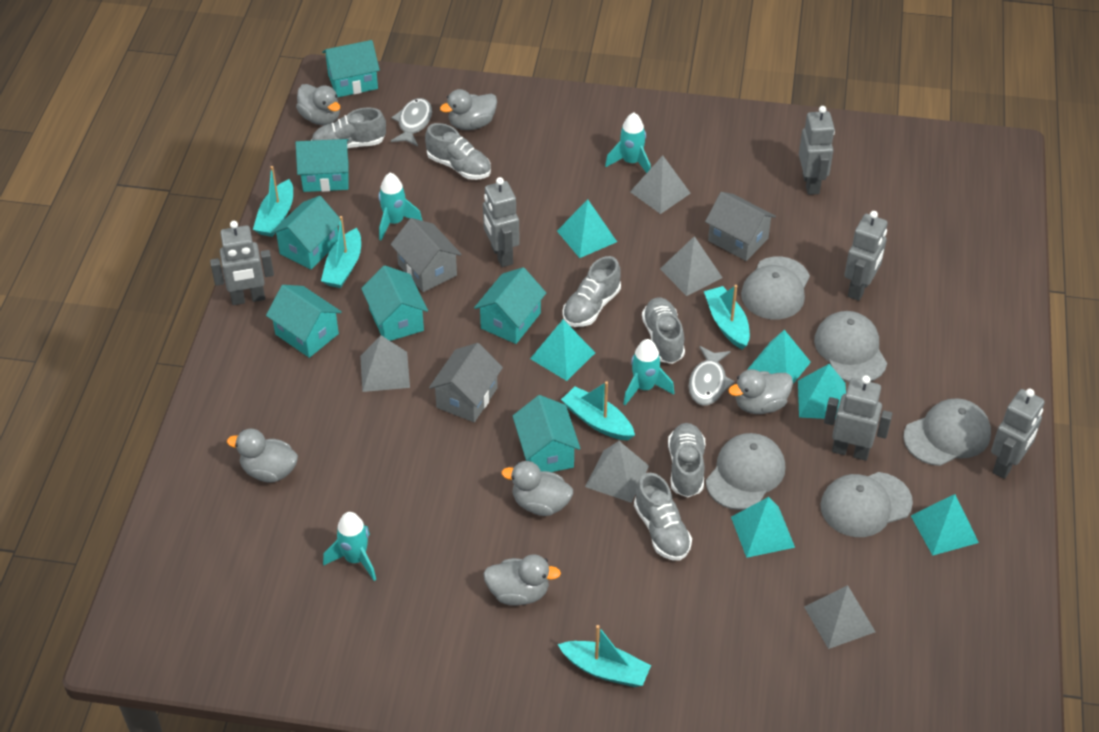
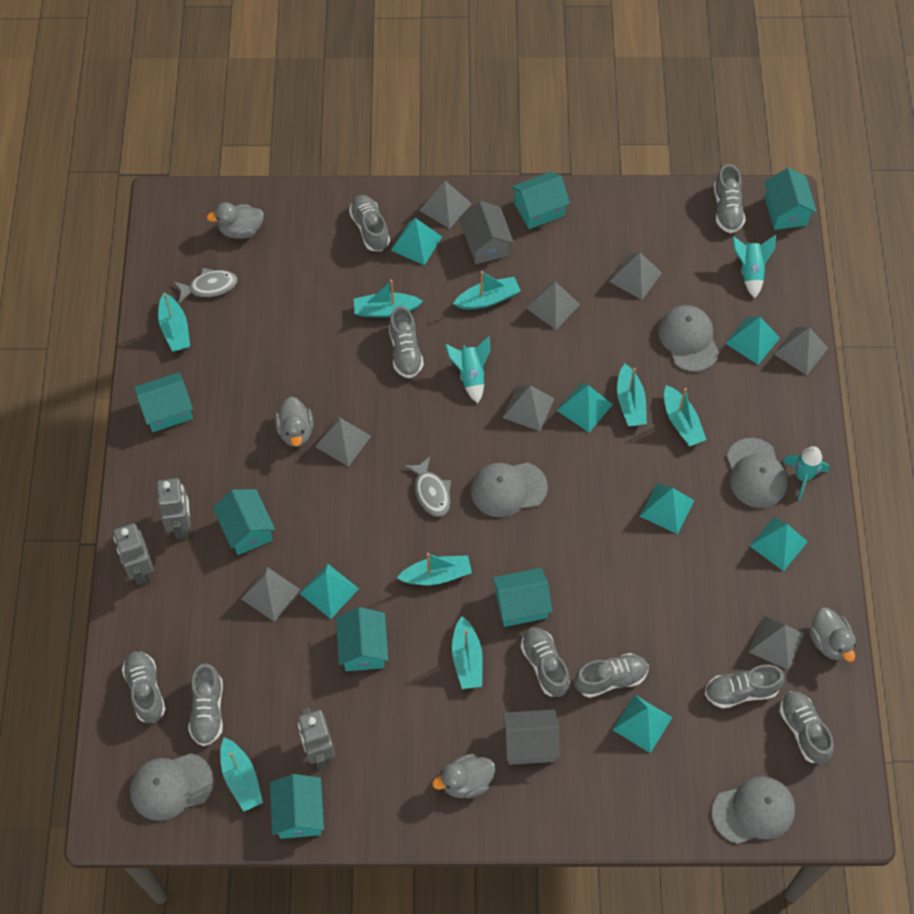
grey duck: 6 -> 4
grey house: 3 -> 2
grey pyramid: 5 -> 8
grey robot: 6 -> 3
grey shoe: 6 -> 9
turquoise boat: 5 -> 8
turquoise pyramid: 6 -> 7
turquoise rocket: 4 -> 3

